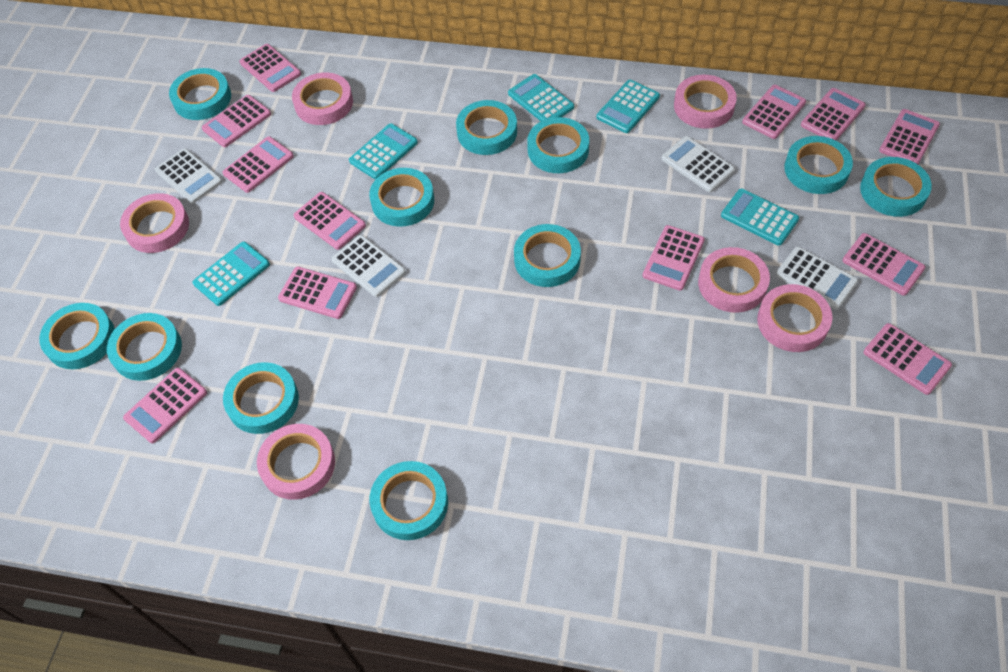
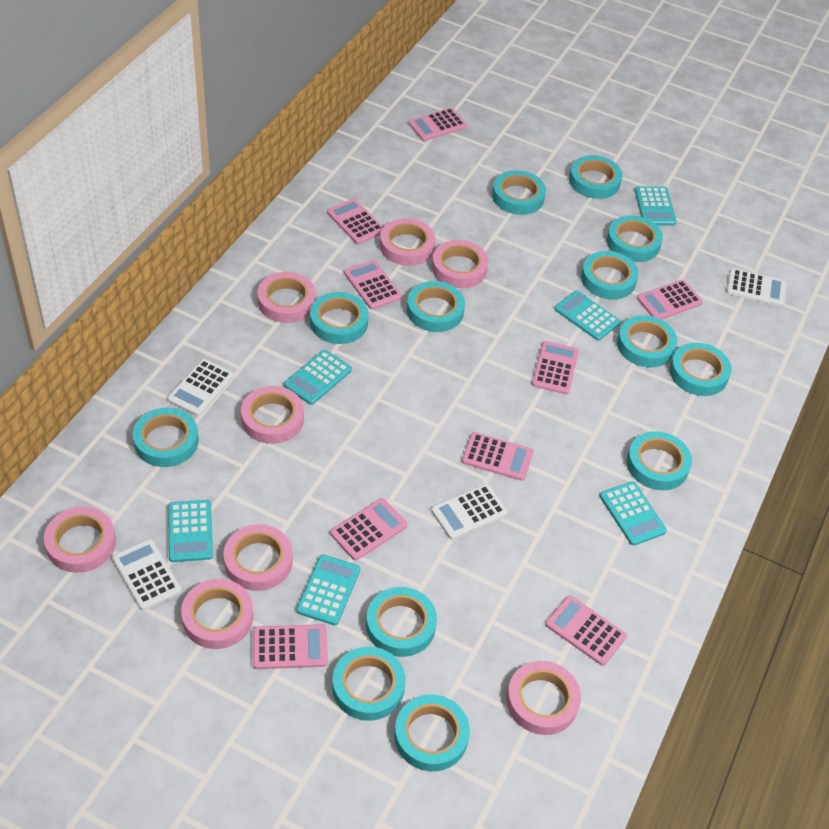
pink calculator: 12 -> 9
pink tape: 6 -> 8
turquoise calculator: 5 -> 6
turquoise tape: 11 -> 13

